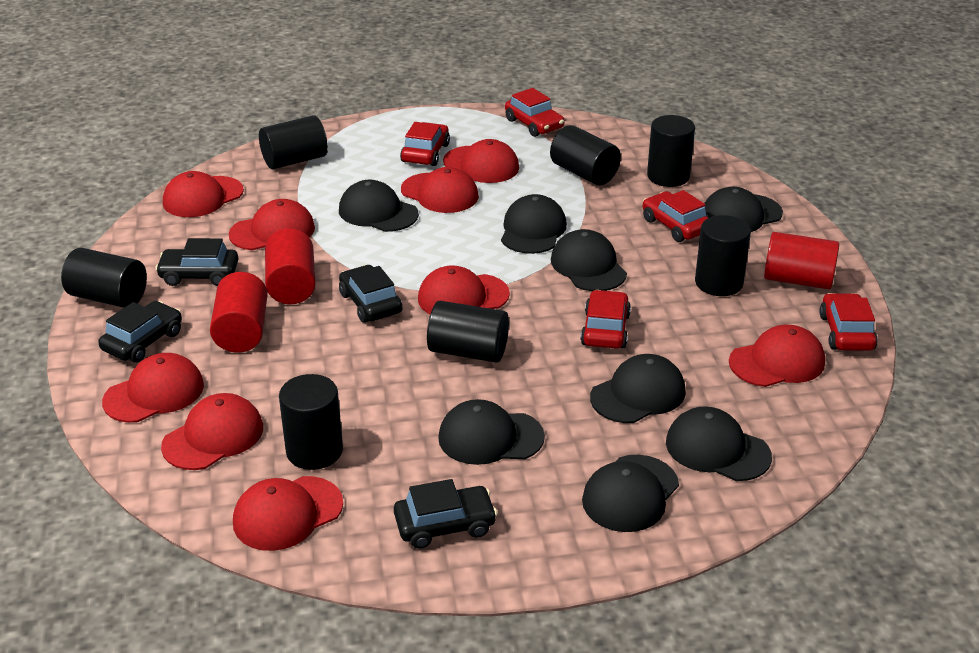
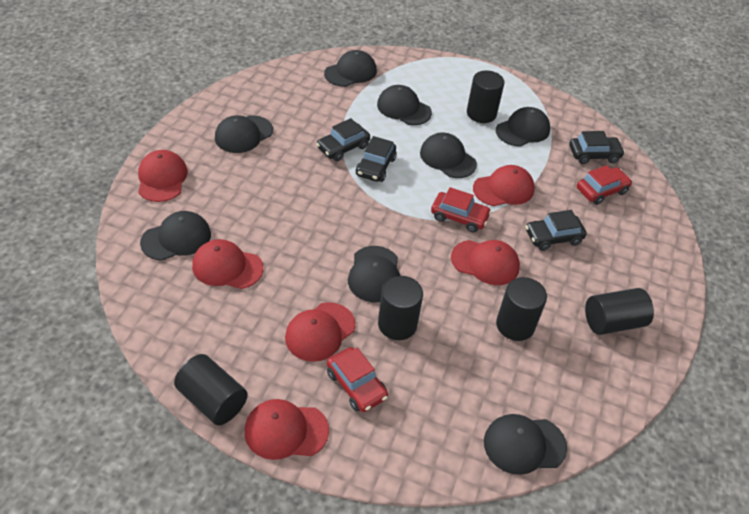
black cylinder: 7 -> 5
red cap: 9 -> 6
red car: 5 -> 3
red cylinder: 3 -> 0

